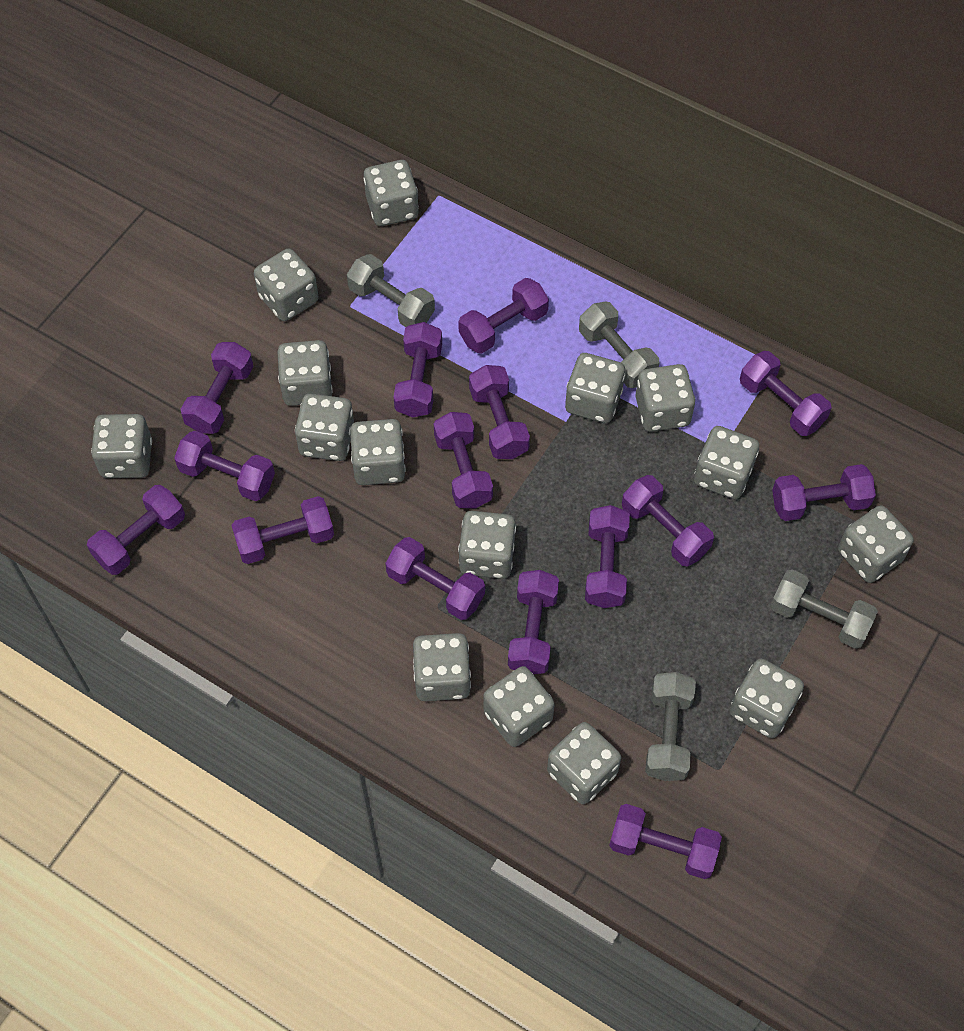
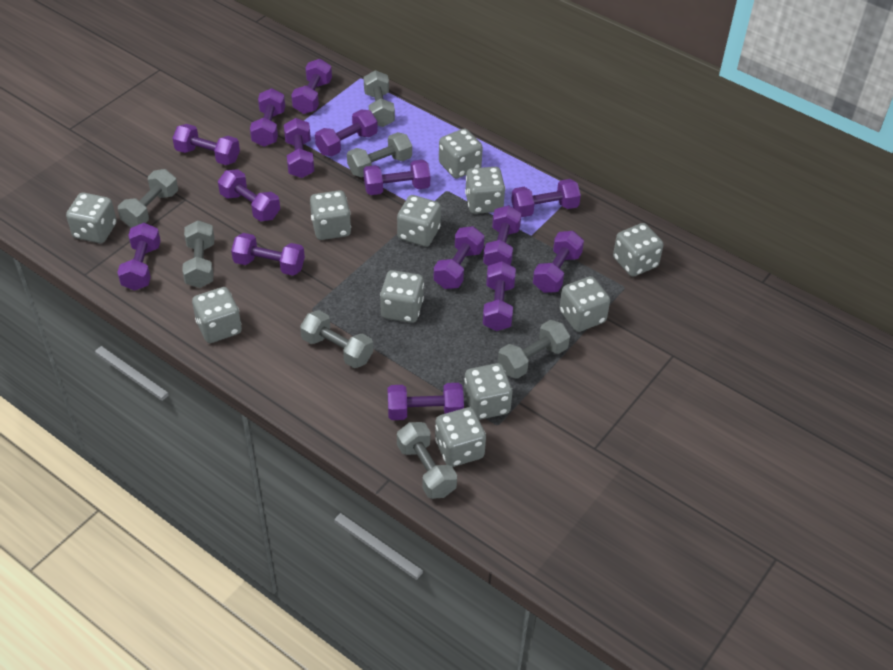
grey dice: 15 -> 11
grey dumbbell: 4 -> 7

